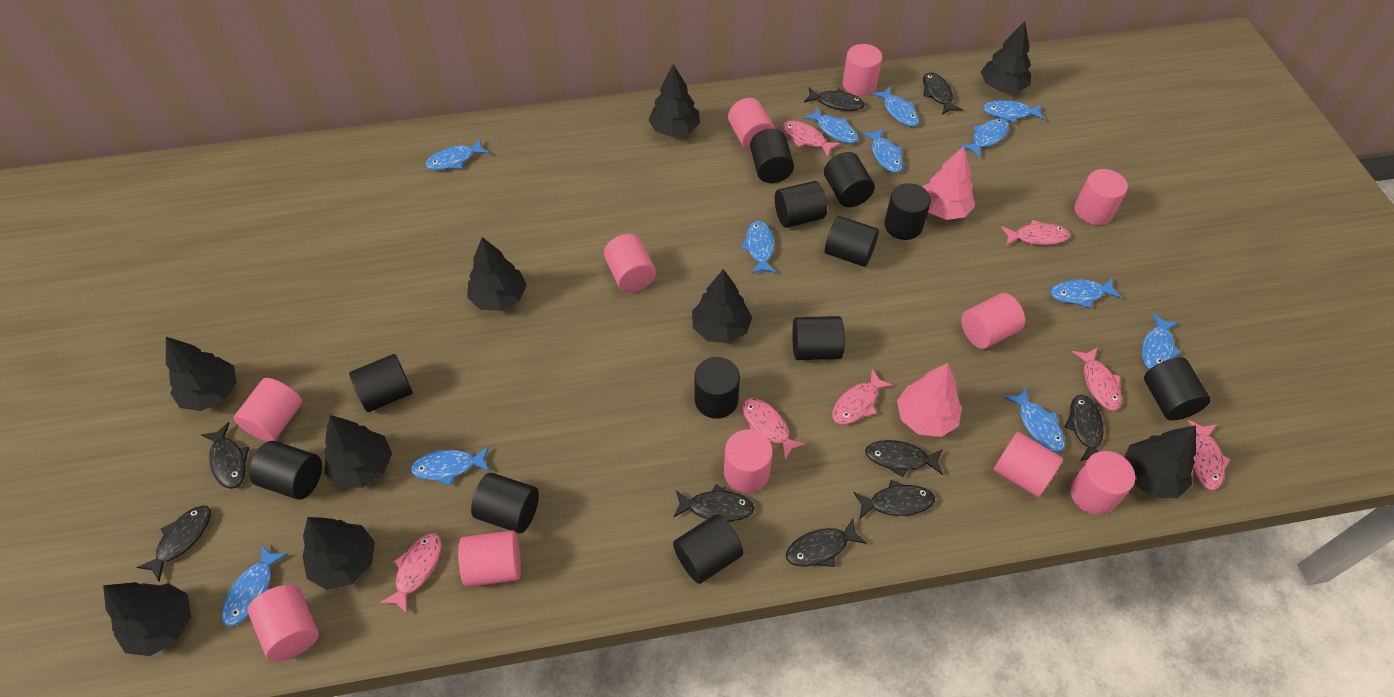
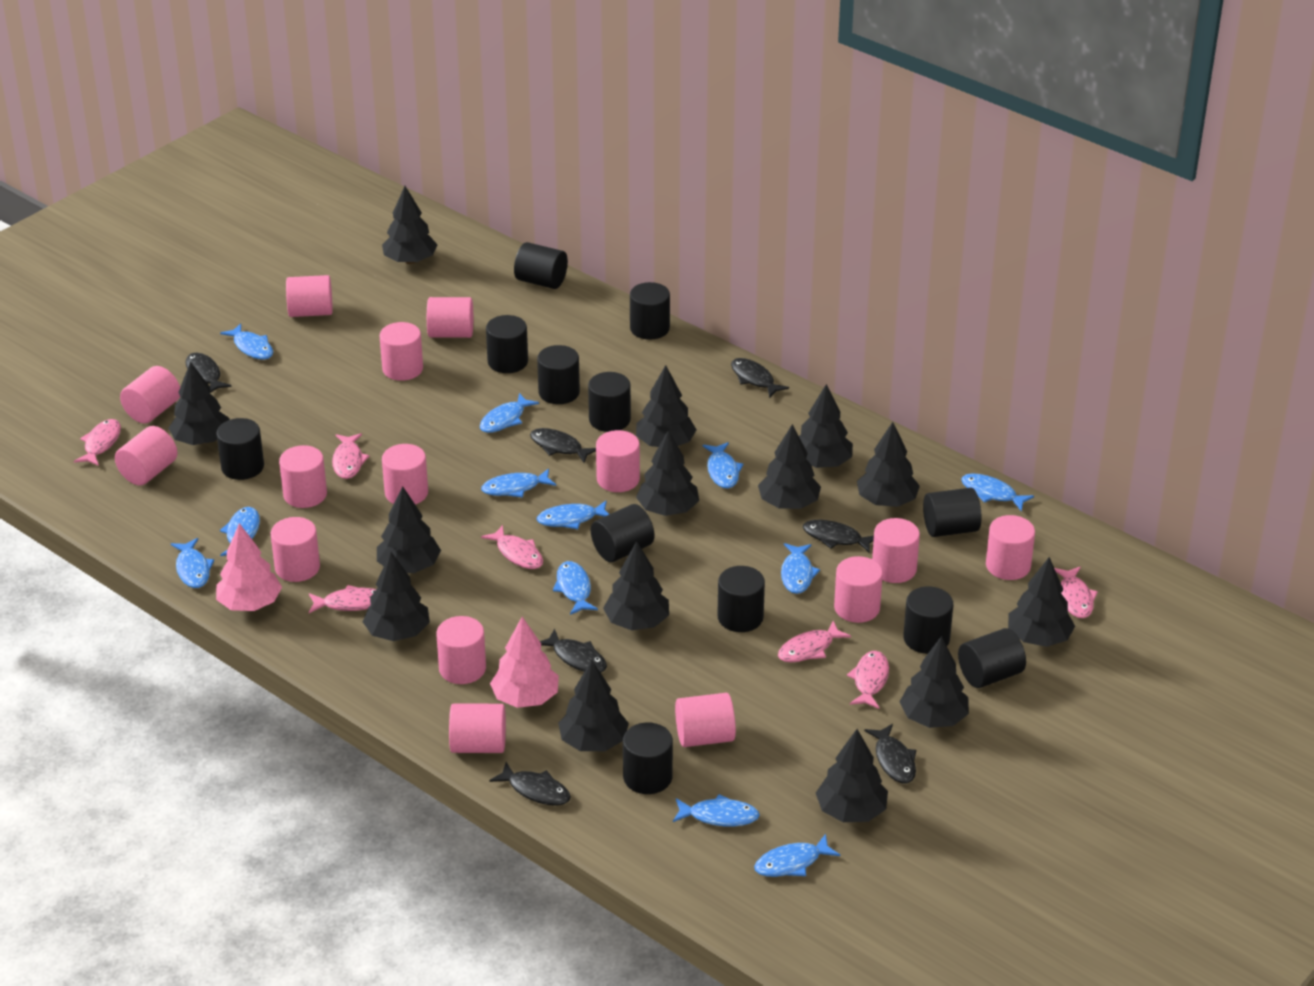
black fish: 9 -> 7
black tree: 9 -> 14
pink cylinder: 11 -> 15

